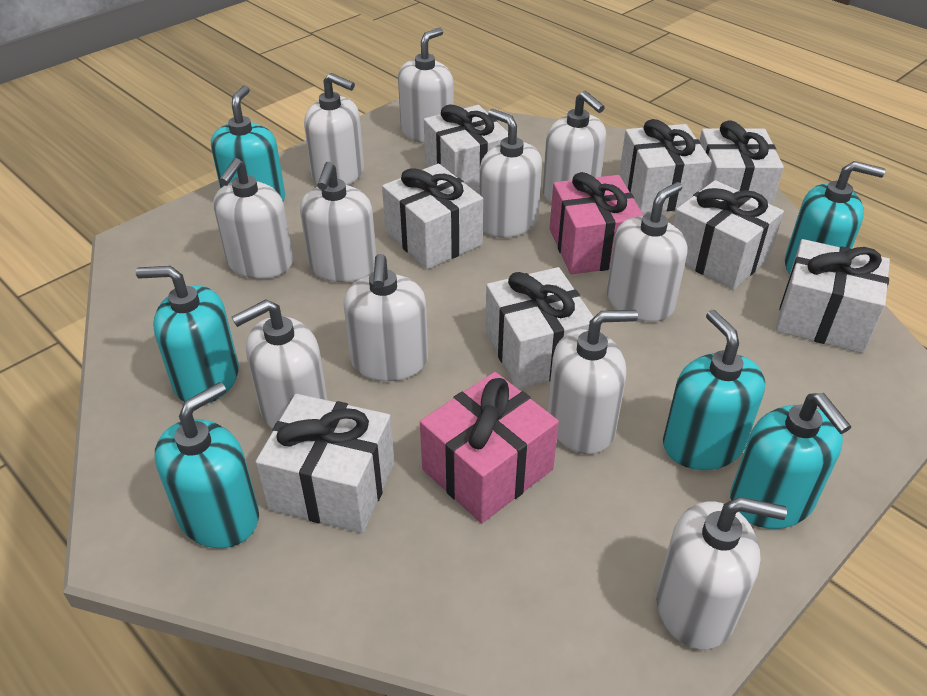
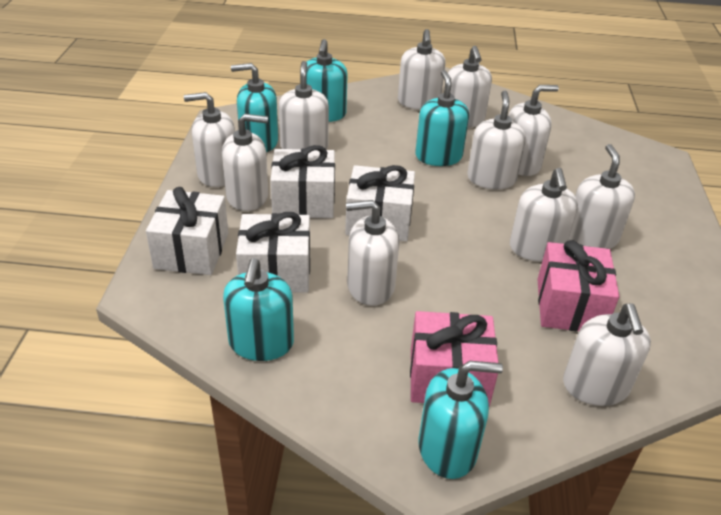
turquoise soap dispenser: 6 -> 5
white gift: 8 -> 4

